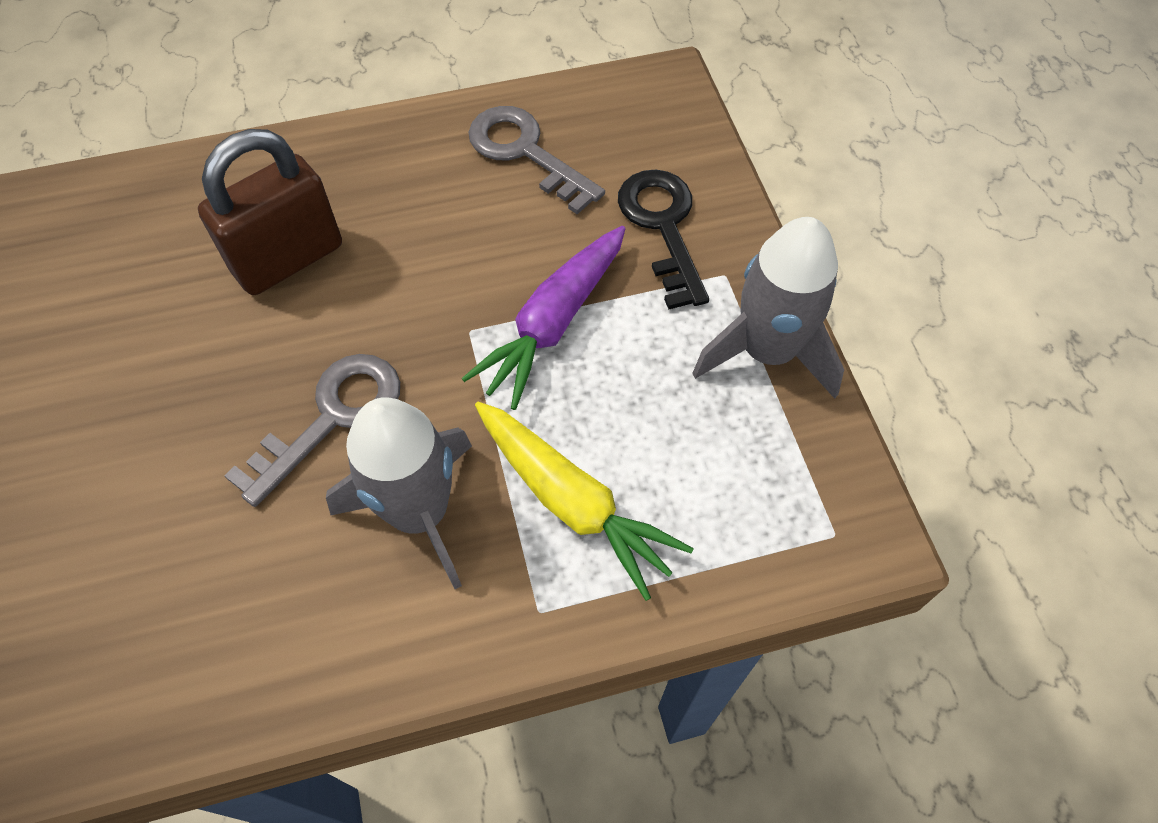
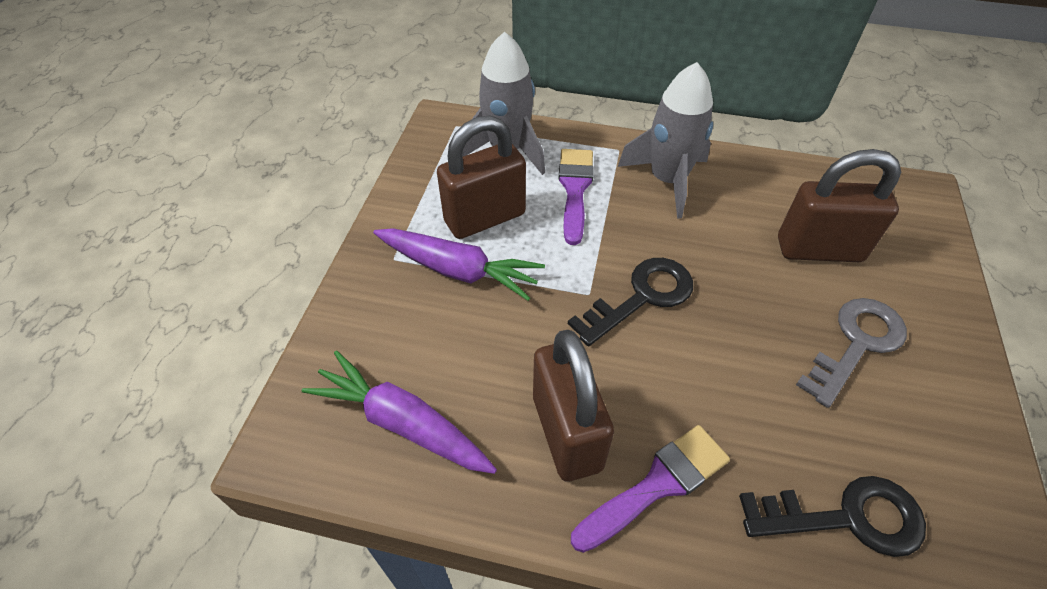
black key: 1 -> 2
brown padlock: 1 -> 3
grey key: 2 -> 1
purple brush: 0 -> 2
purple carrot: 1 -> 2
yellow carrot: 1 -> 0

